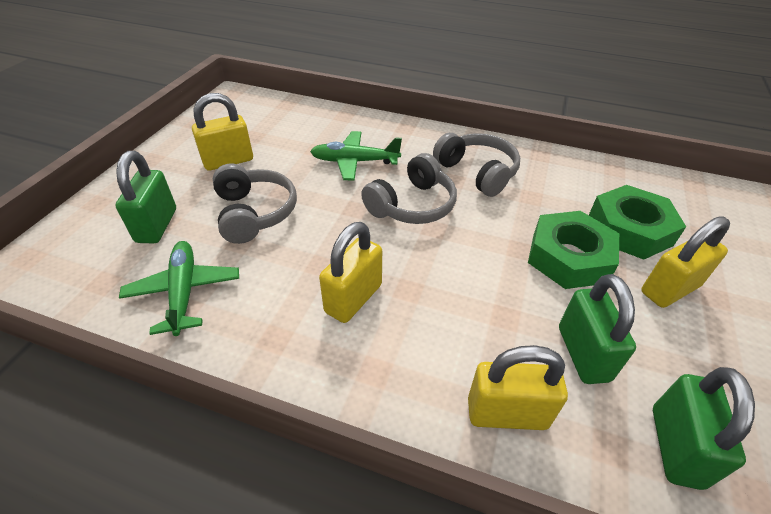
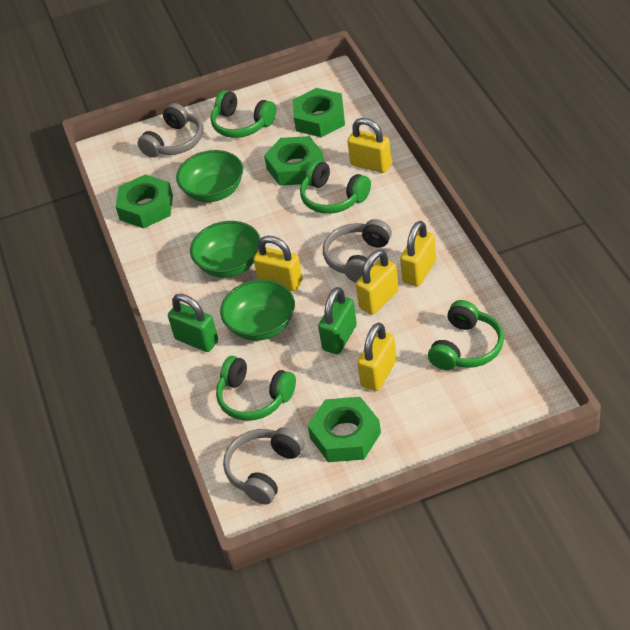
green bowl: 0 -> 3
green headphones: 0 -> 4
green nut: 2 -> 4
green padlock: 3 -> 2
green plane: 2 -> 0
yellow padlock: 4 -> 5

